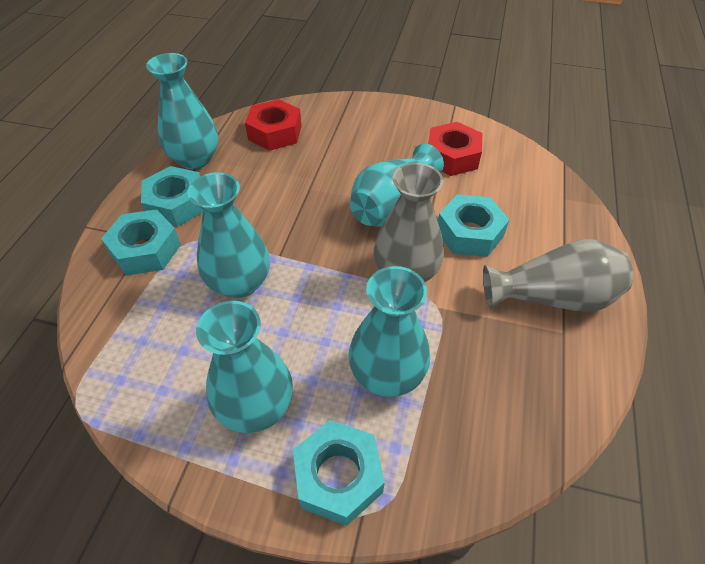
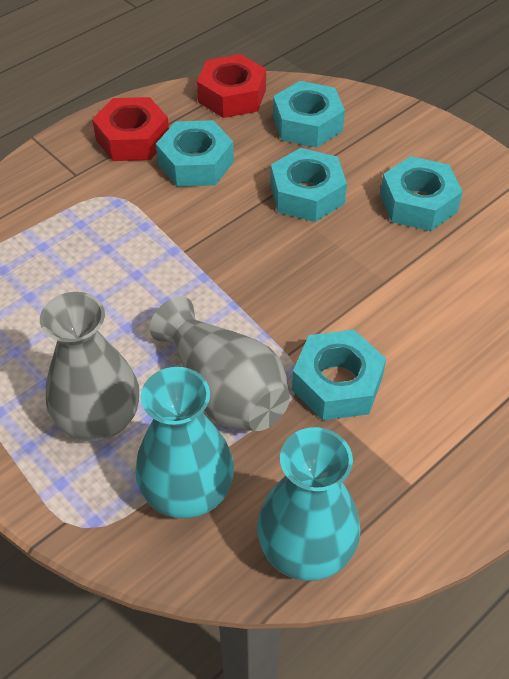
turquoise nut: 4 -> 5
turquoise vase: 5 -> 2

